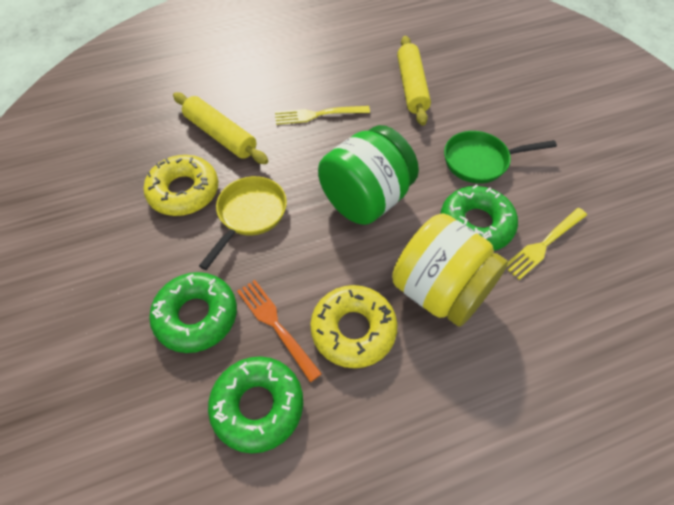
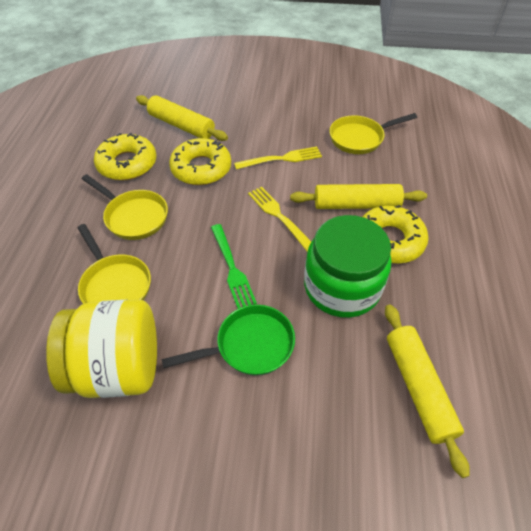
green donut: 3 -> 0
green fork: 0 -> 1
orange fork: 1 -> 0
yellow donut: 2 -> 3
yellow pan: 1 -> 3
yellow rolling pin: 2 -> 3

